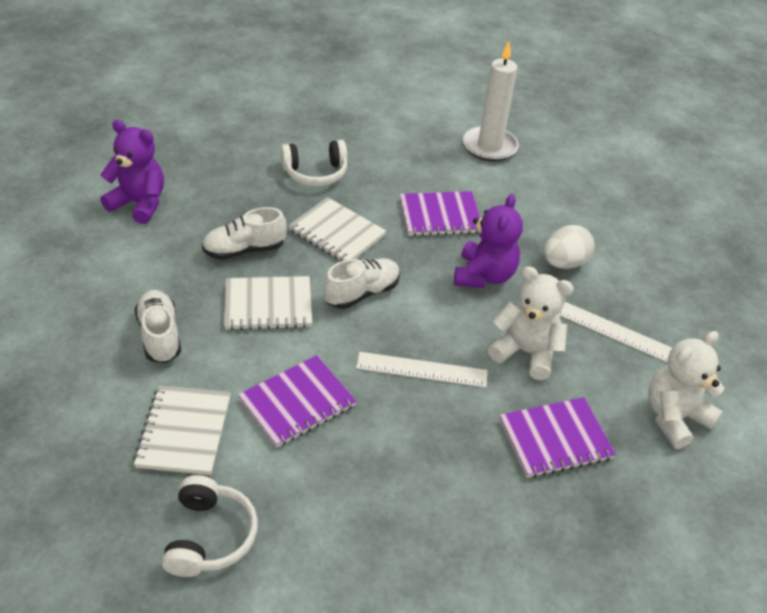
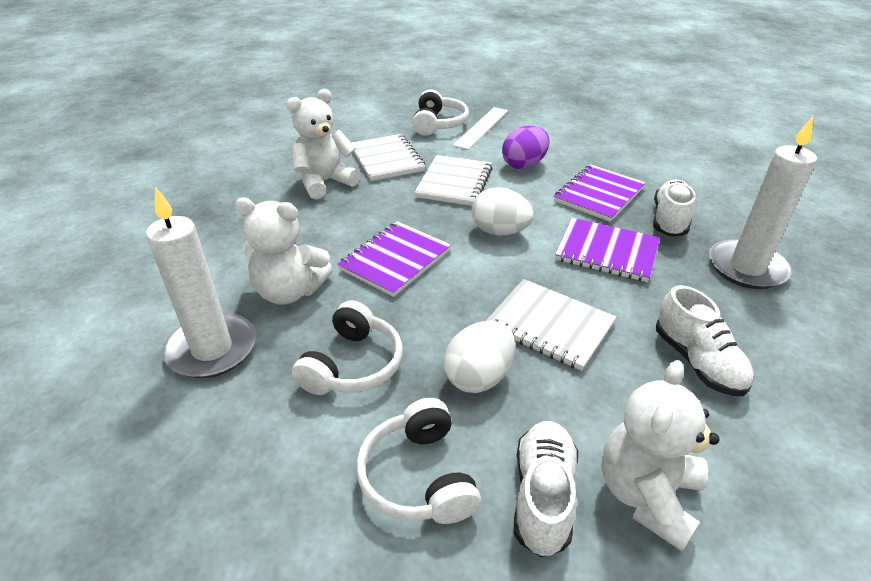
purple egg: 0 -> 1
purple teddy bear: 2 -> 0
white candle: 1 -> 2
white egg: 1 -> 2
white headphones: 2 -> 3
white ruler: 2 -> 1
white teddy bear: 2 -> 3

